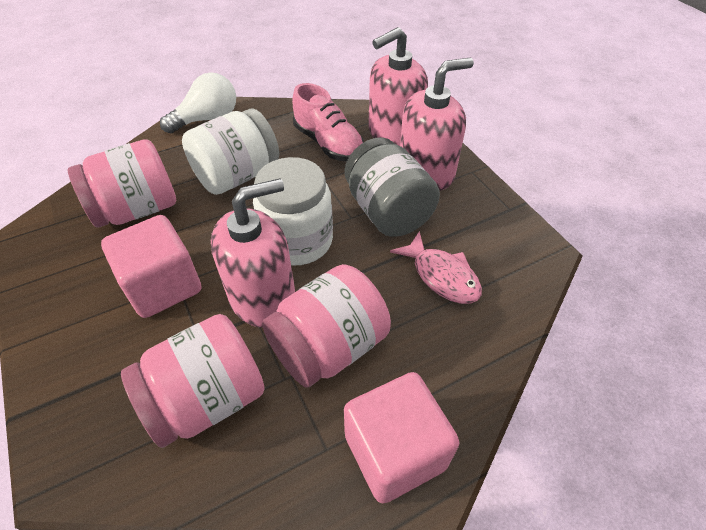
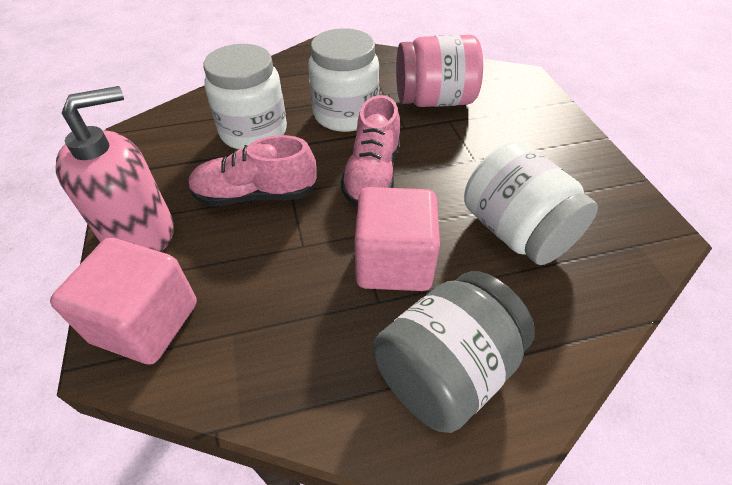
pink fish: 1 -> 0
pink jar: 3 -> 1
pink shoe: 1 -> 2
pink soap dispenser: 3 -> 1
white jar: 2 -> 3
white light bulb: 1 -> 0

